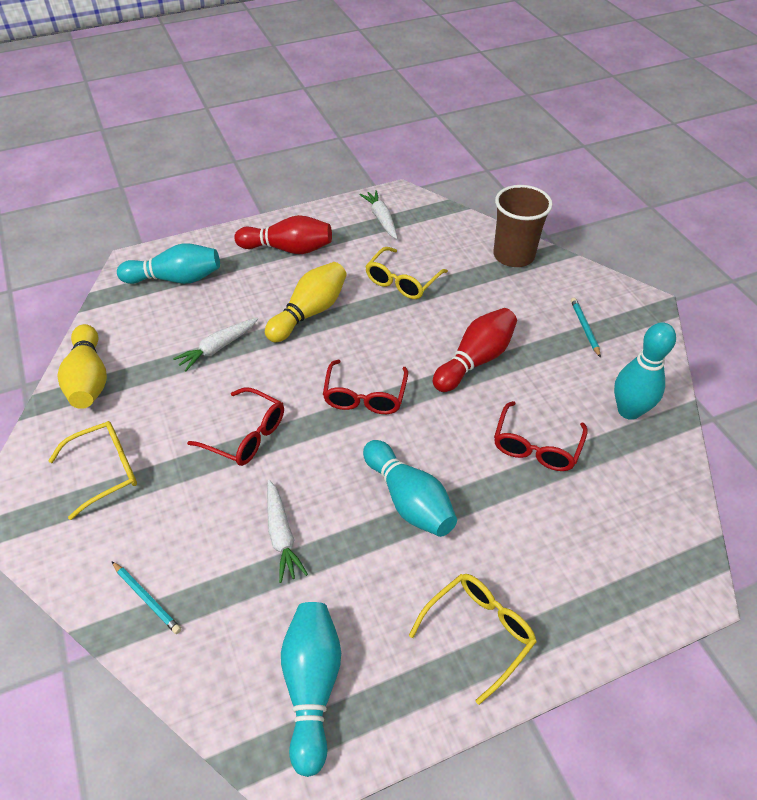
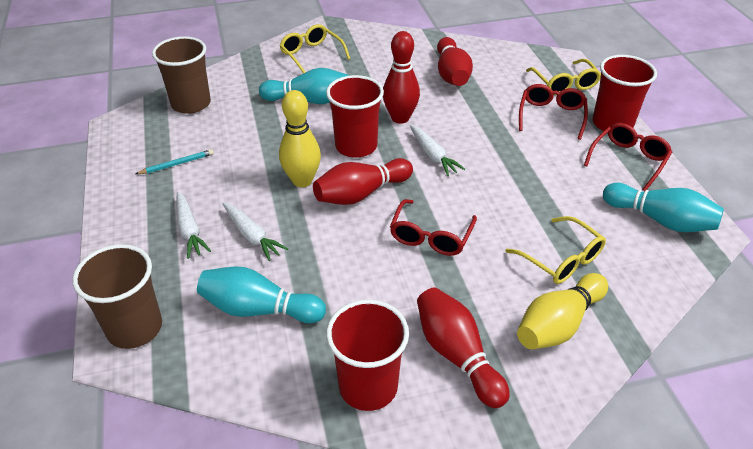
brown cup: 1 -> 2
red bowling pin: 2 -> 4
red cup: 0 -> 3
turquoise bowling pin: 4 -> 3
turquoise pencil: 2 -> 1

